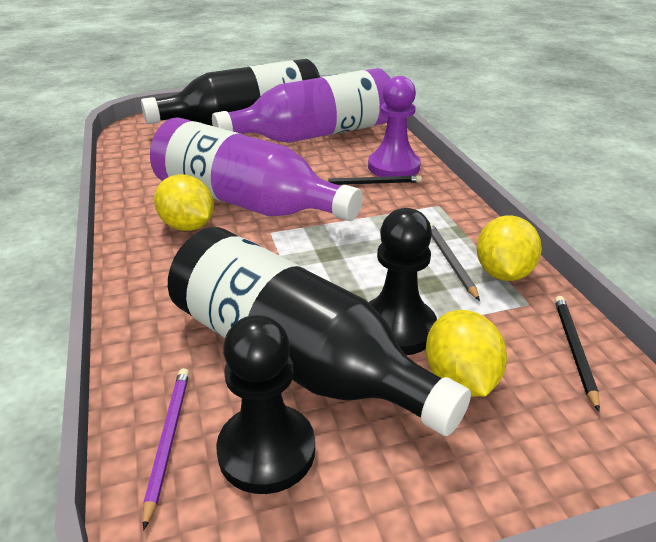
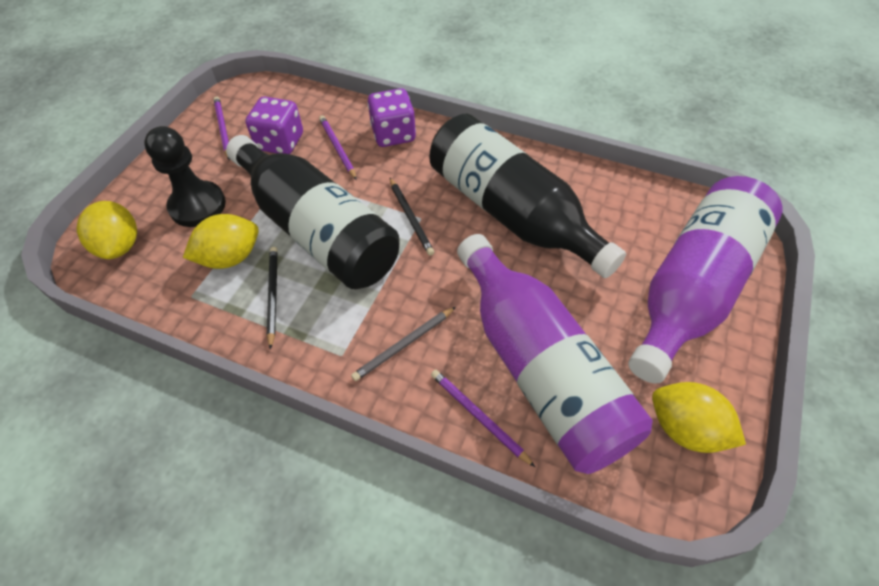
black pawn: 2 -> 1
purple dice: 0 -> 2
purple pawn: 1 -> 0
purple pencil: 1 -> 3

